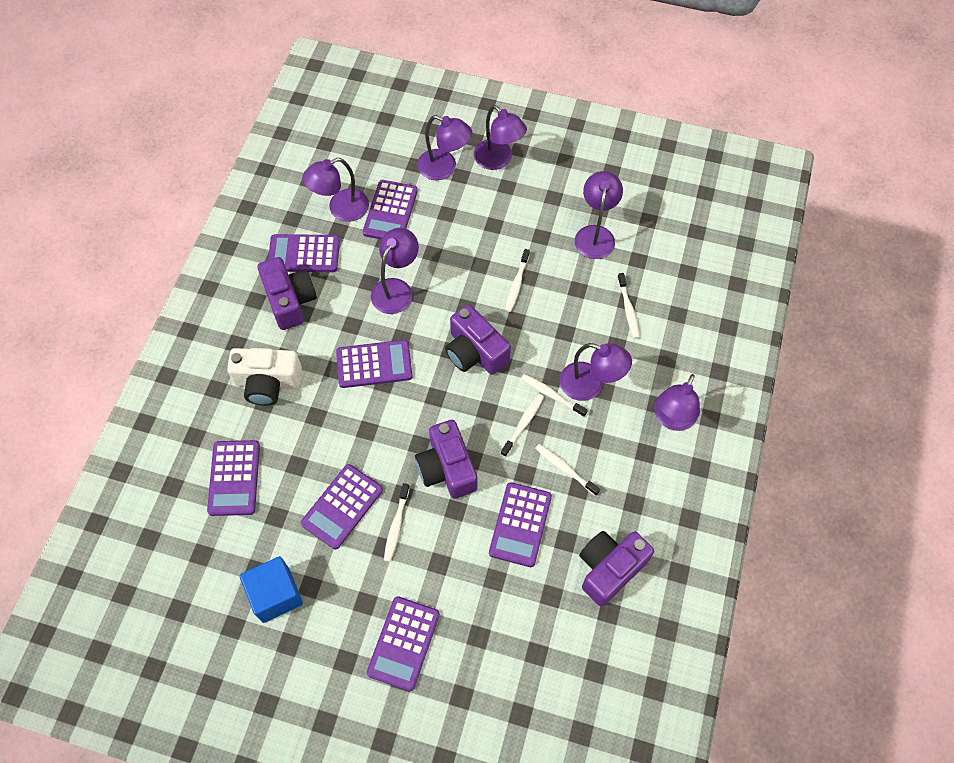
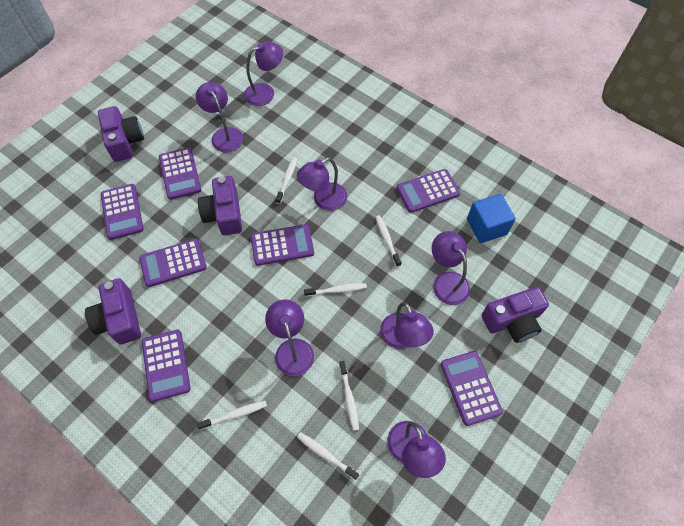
white camera: 1 -> 0

